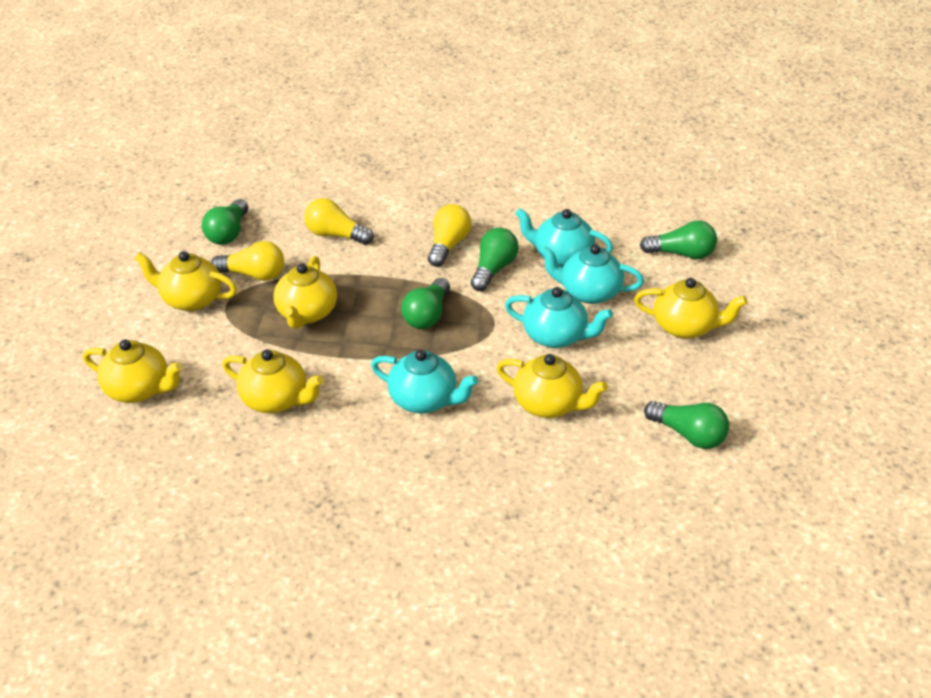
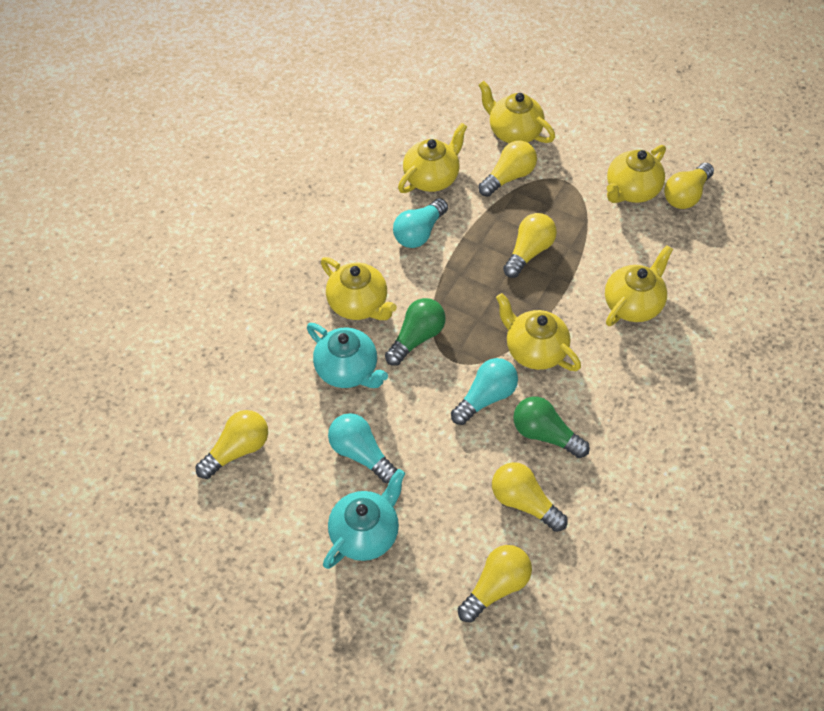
green light bulb: 5 -> 2
turquoise light bulb: 0 -> 3
turquoise teapot: 4 -> 2
yellow light bulb: 3 -> 6

